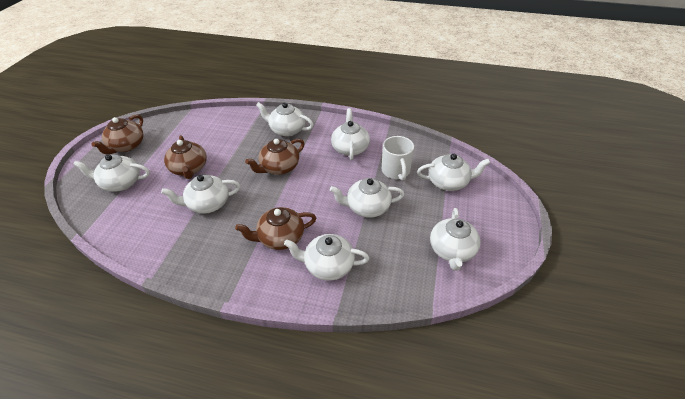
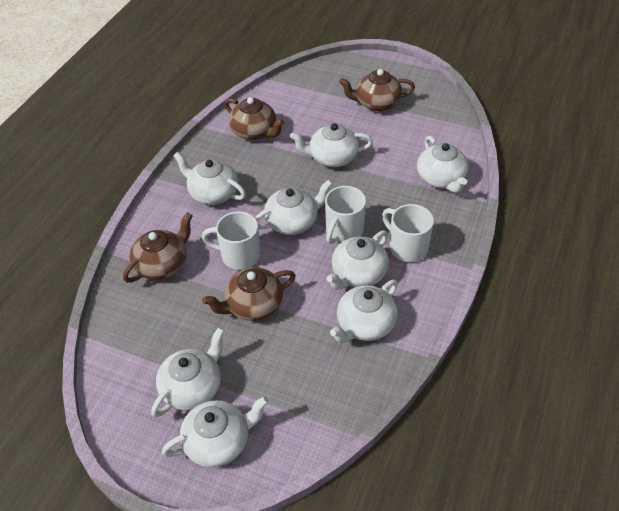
white mug: 1 -> 3

